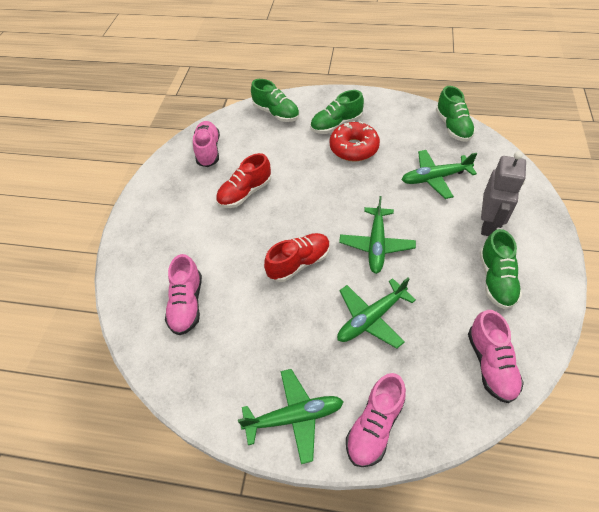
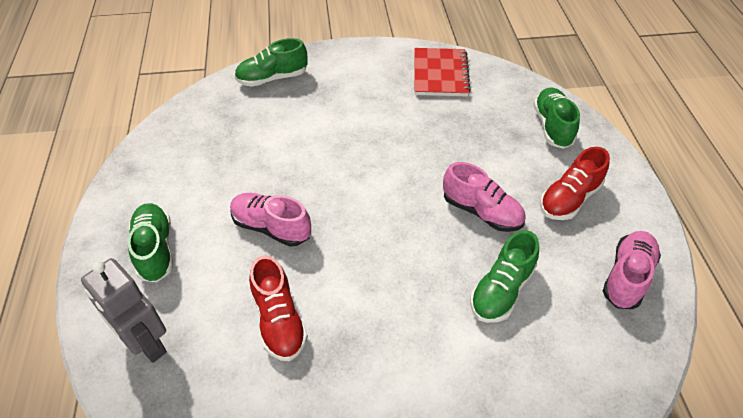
green plane: 4 -> 0
pink shoe: 4 -> 3
red donut: 1 -> 0
red notebook: 0 -> 1

